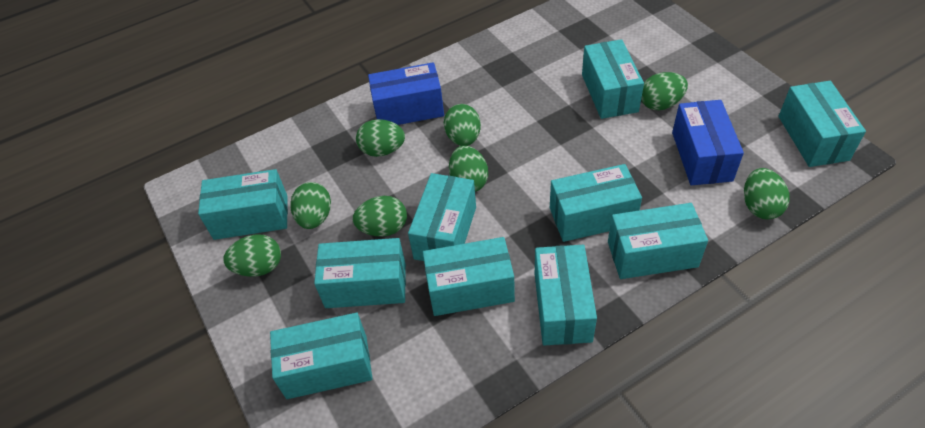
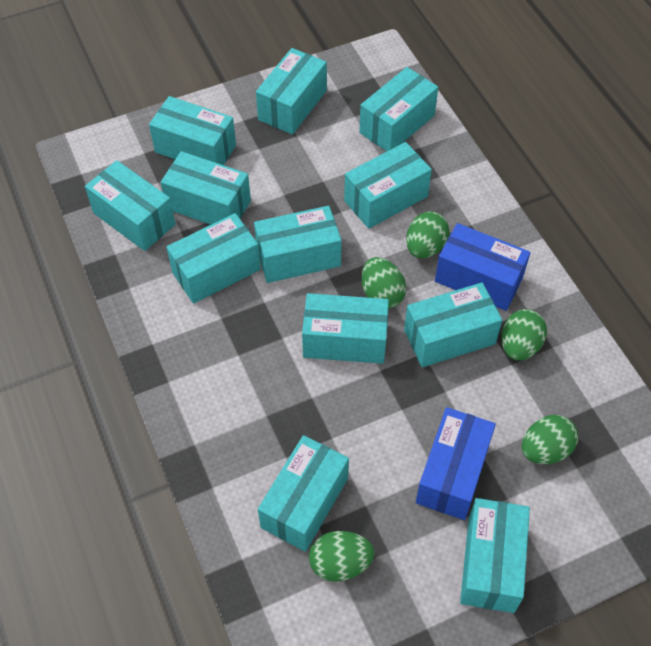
green egg: 8 -> 5
turquoise box: 10 -> 12

